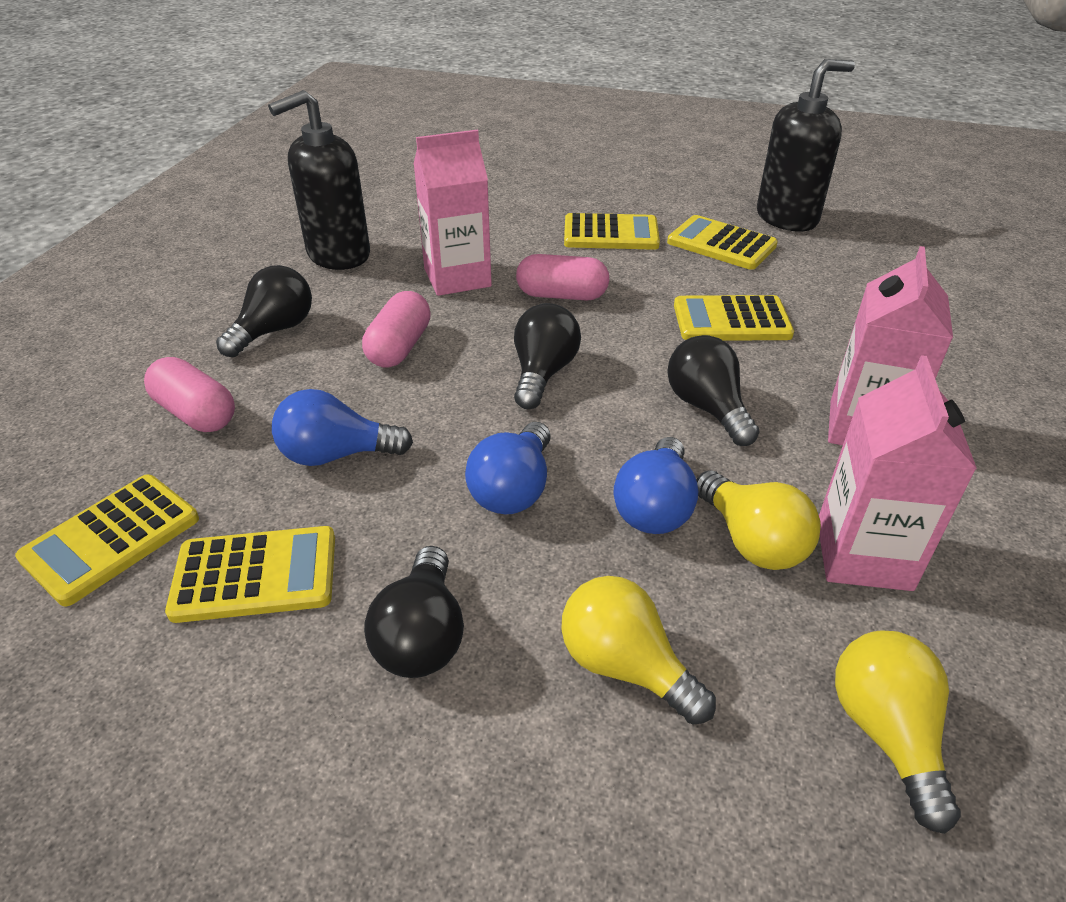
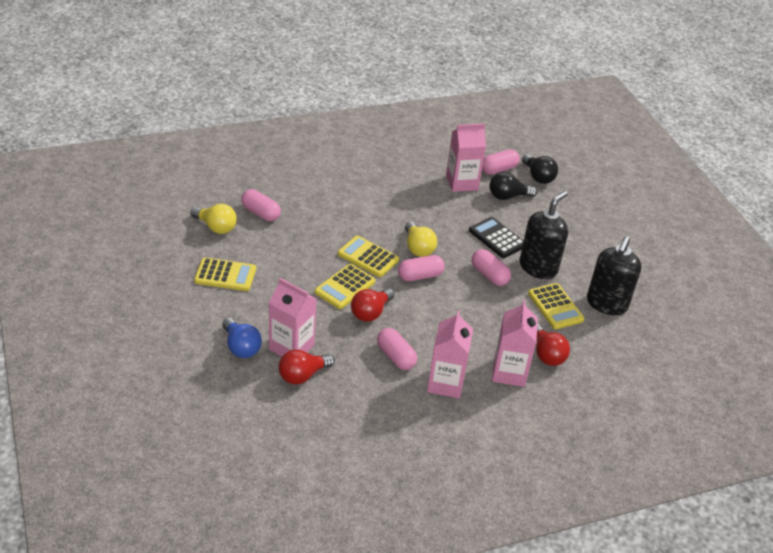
black calculator: 0 -> 1
black light bulb: 4 -> 2
blue light bulb: 3 -> 1
pink capsule: 3 -> 5
pink carton: 3 -> 4
red light bulb: 0 -> 3
yellow calculator: 5 -> 4
yellow light bulb: 3 -> 2

